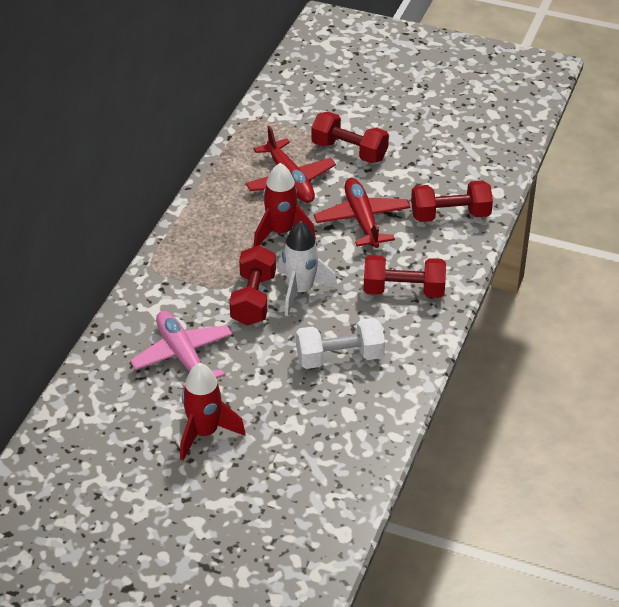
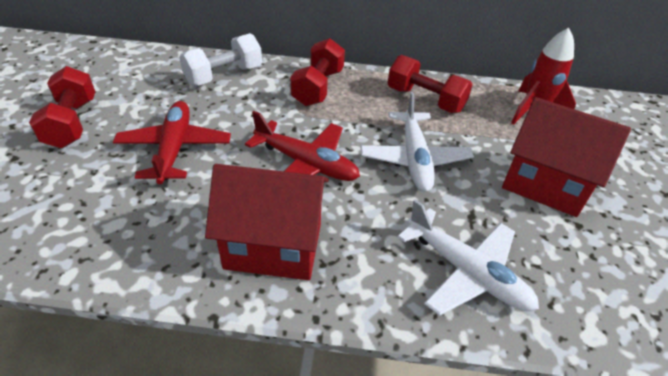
pink plane: 1 -> 0
red dumbbell: 4 -> 3
red house: 0 -> 2
red rocket: 2 -> 1
white plane: 0 -> 2
white rocket: 1 -> 0

